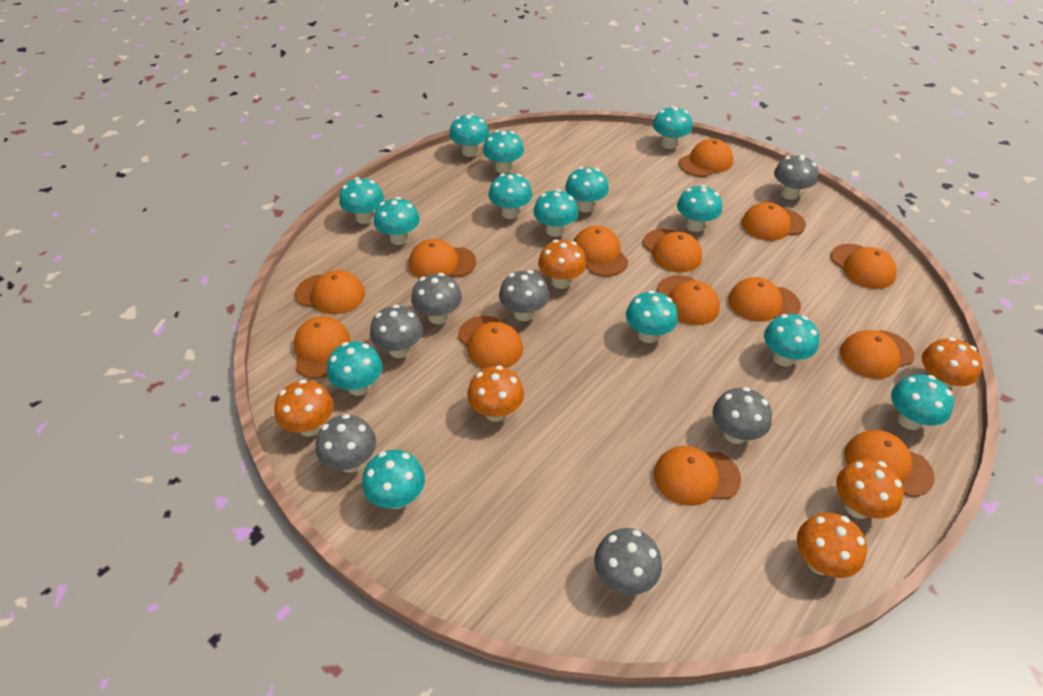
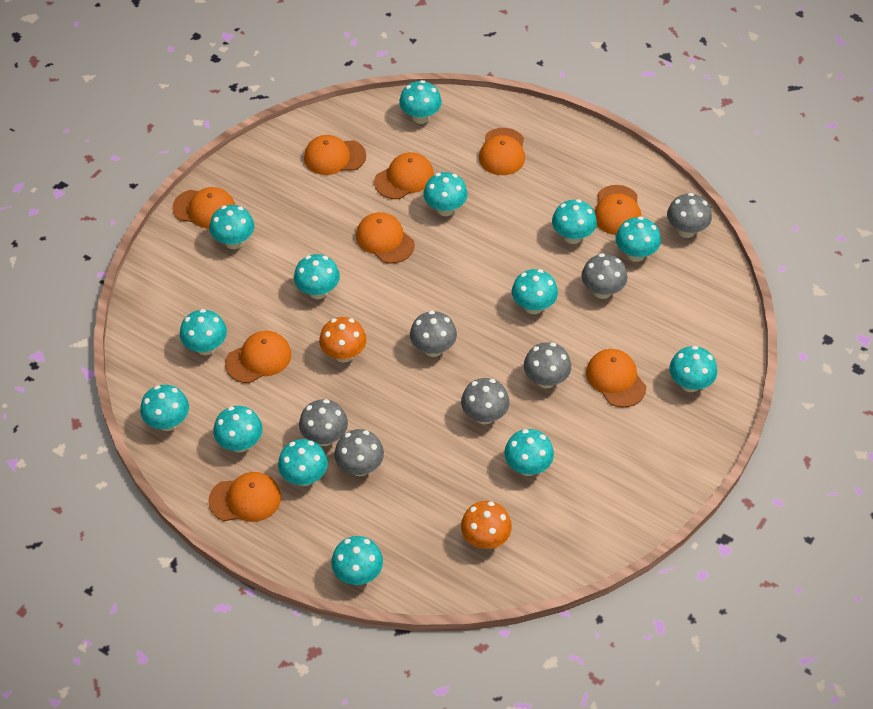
orange cap: 14 -> 9
orange mushroom: 6 -> 2

